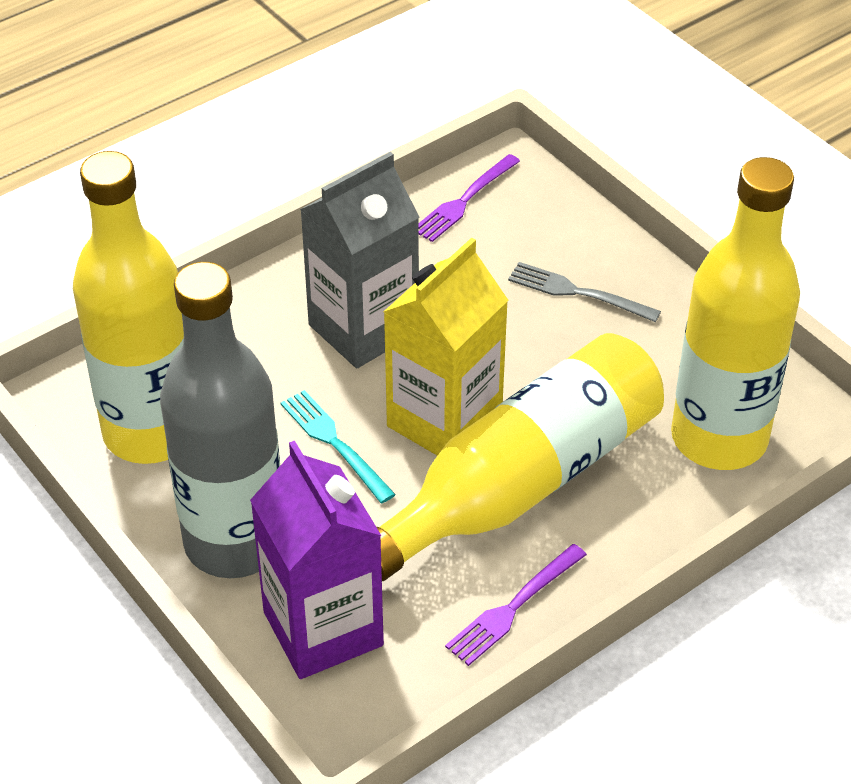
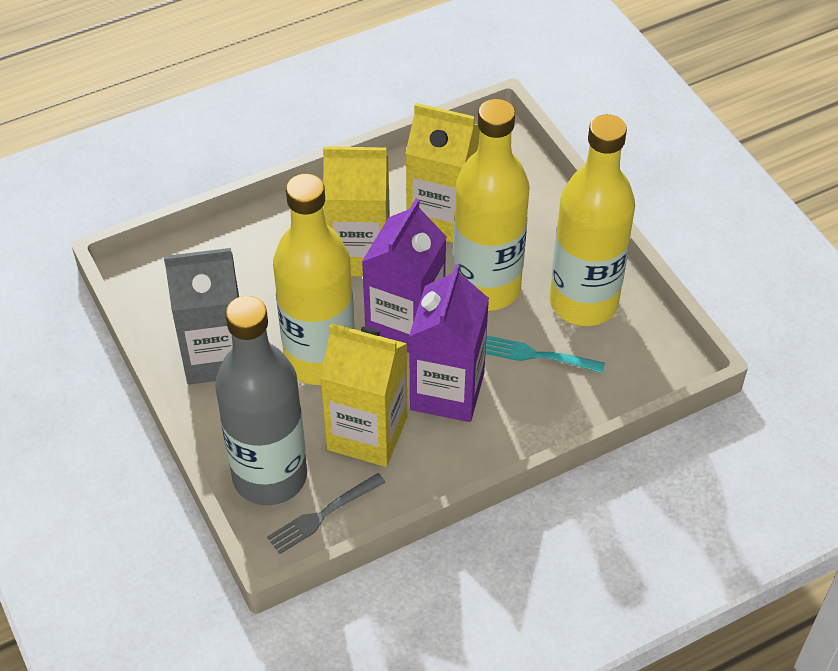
purple carton: 1 -> 2
purple fork: 2 -> 0
yellow carton: 1 -> 3

